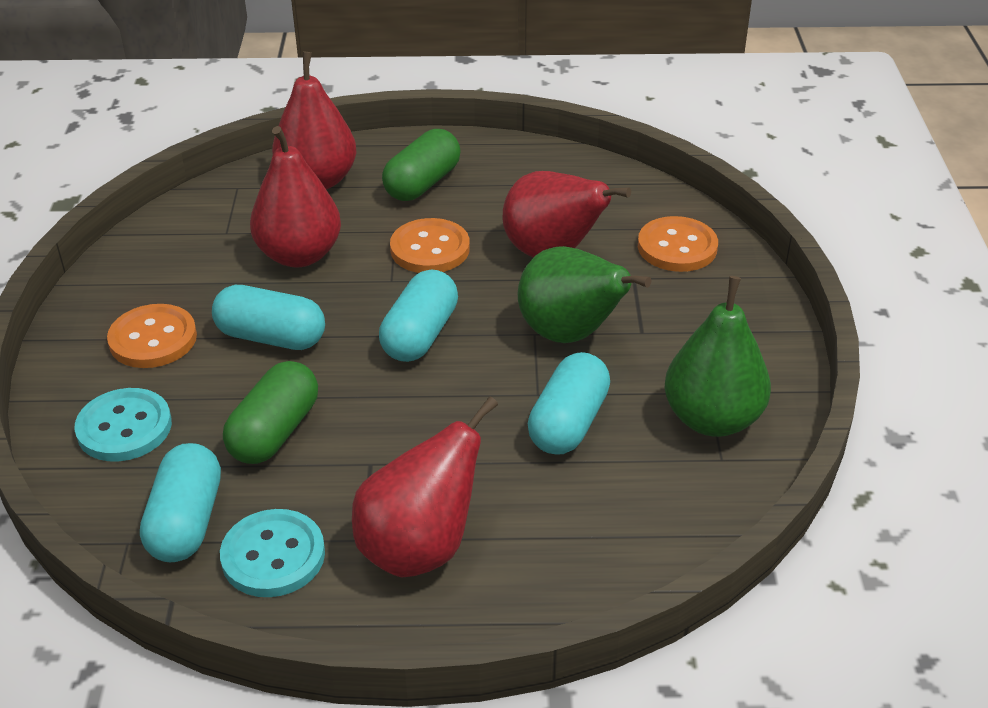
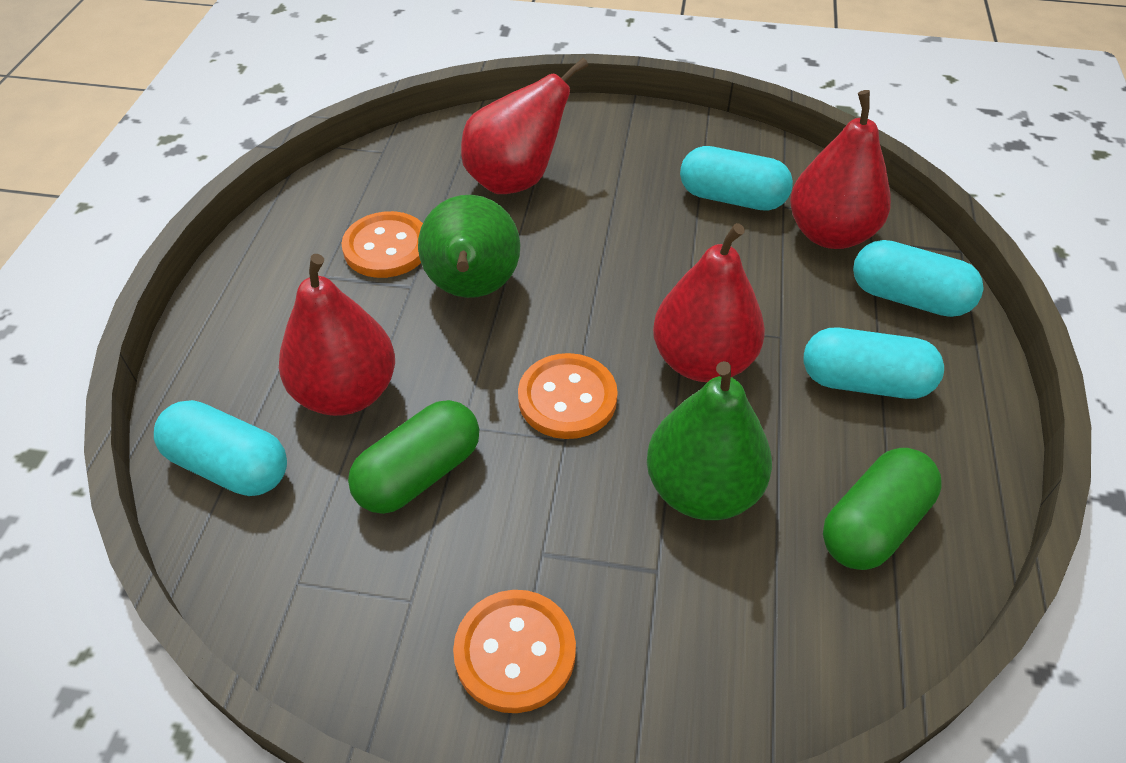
turquoise button: 2 -> 0

